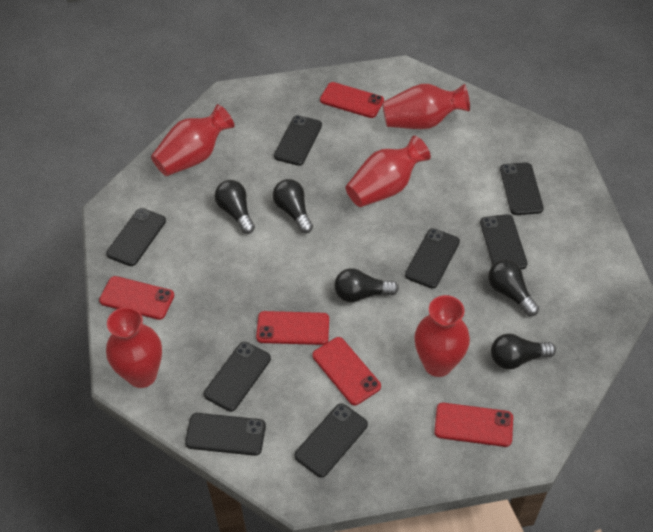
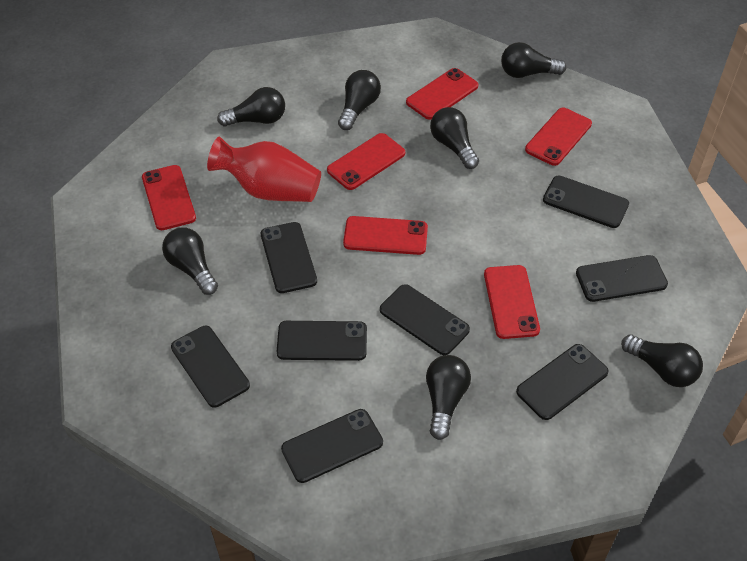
black light bulb: 5 -> 7
red phone: 5 -> 6
red vase: 5 -> 1

